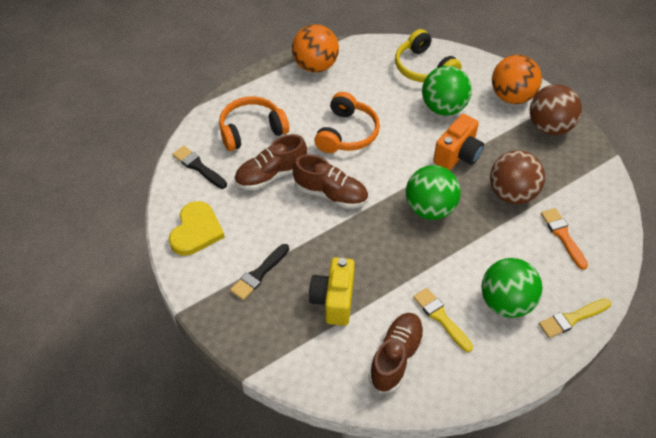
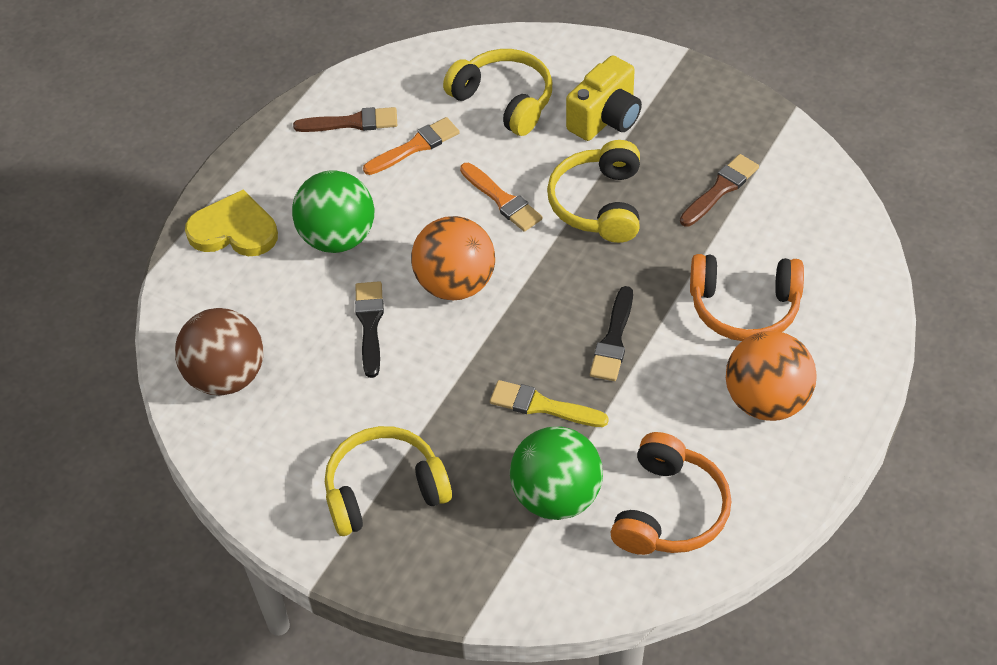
brown ball: 2 -> 1
brown brush: 0 -> 2
brown shoe: 3 -> 0
green ball: 3 -> 2
orange brush: 1 -> 2
orange camera: 1 -> 0
yellow brush: 2 -> 1
yellow headphones: 1 -> 3

